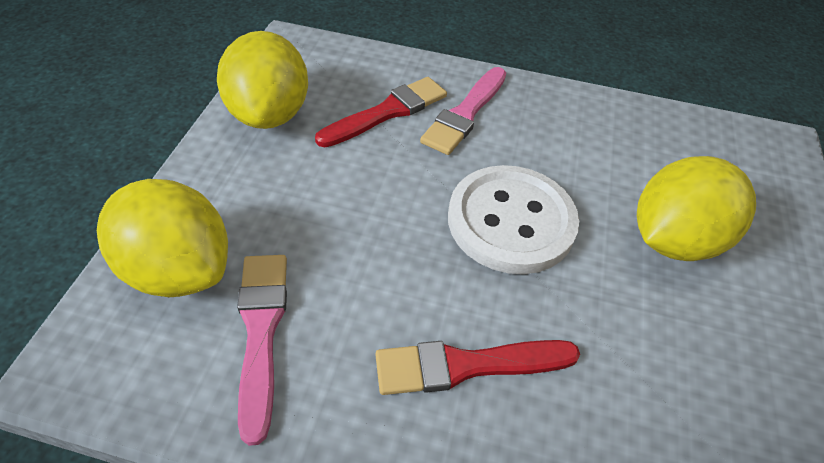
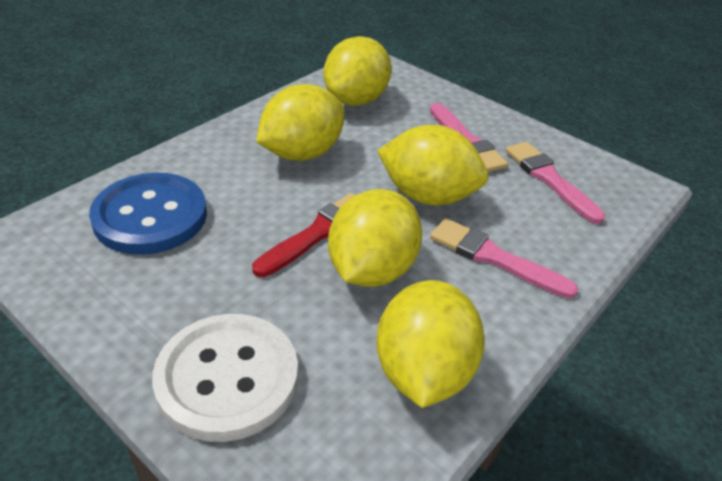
blue button: 0 -> 1
pink brush: 2 -> 3
red brush: 2 -> 1
yellow lemon: 3 -> 5

